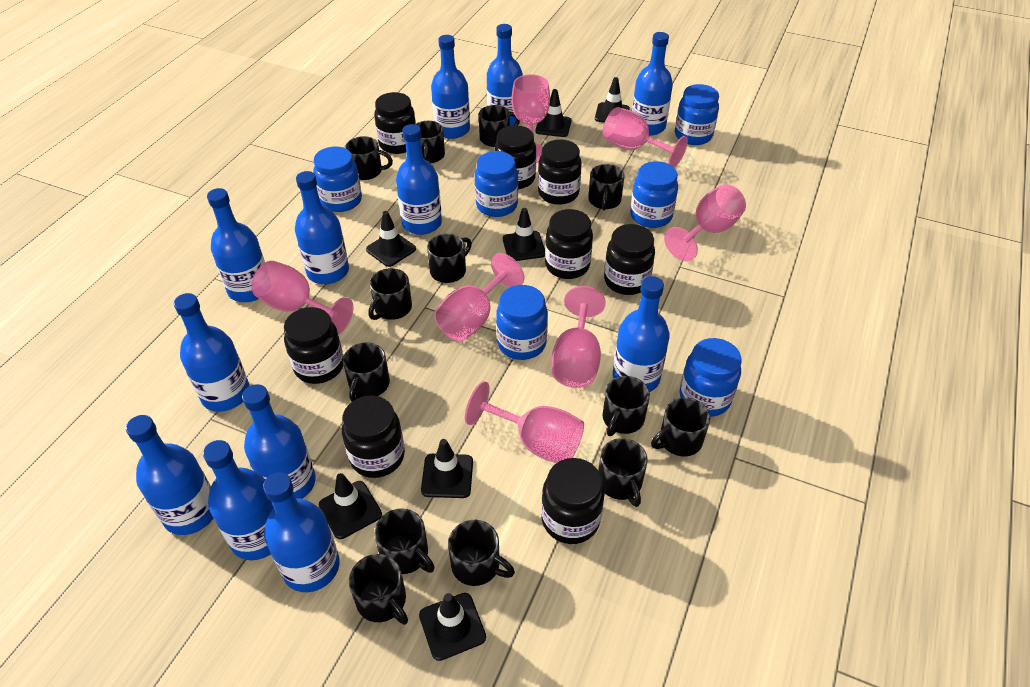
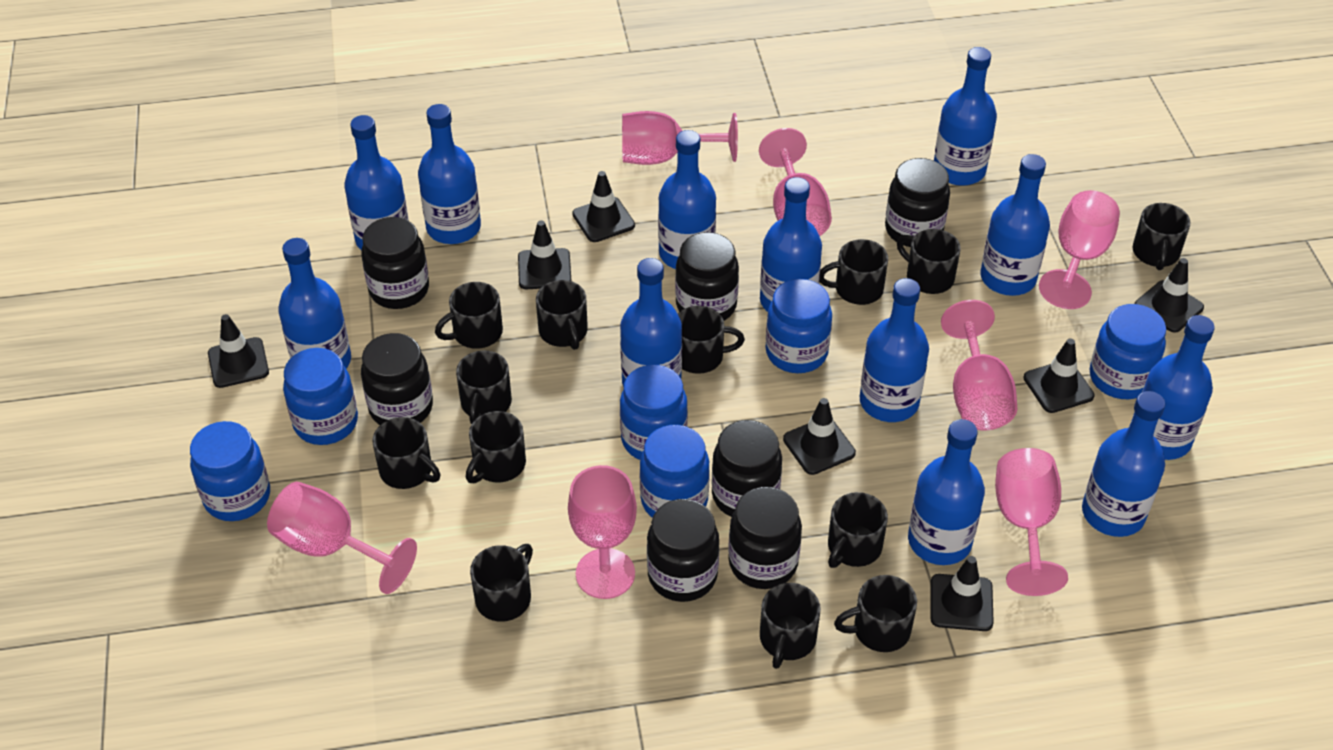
black jar: 8 -> 7

